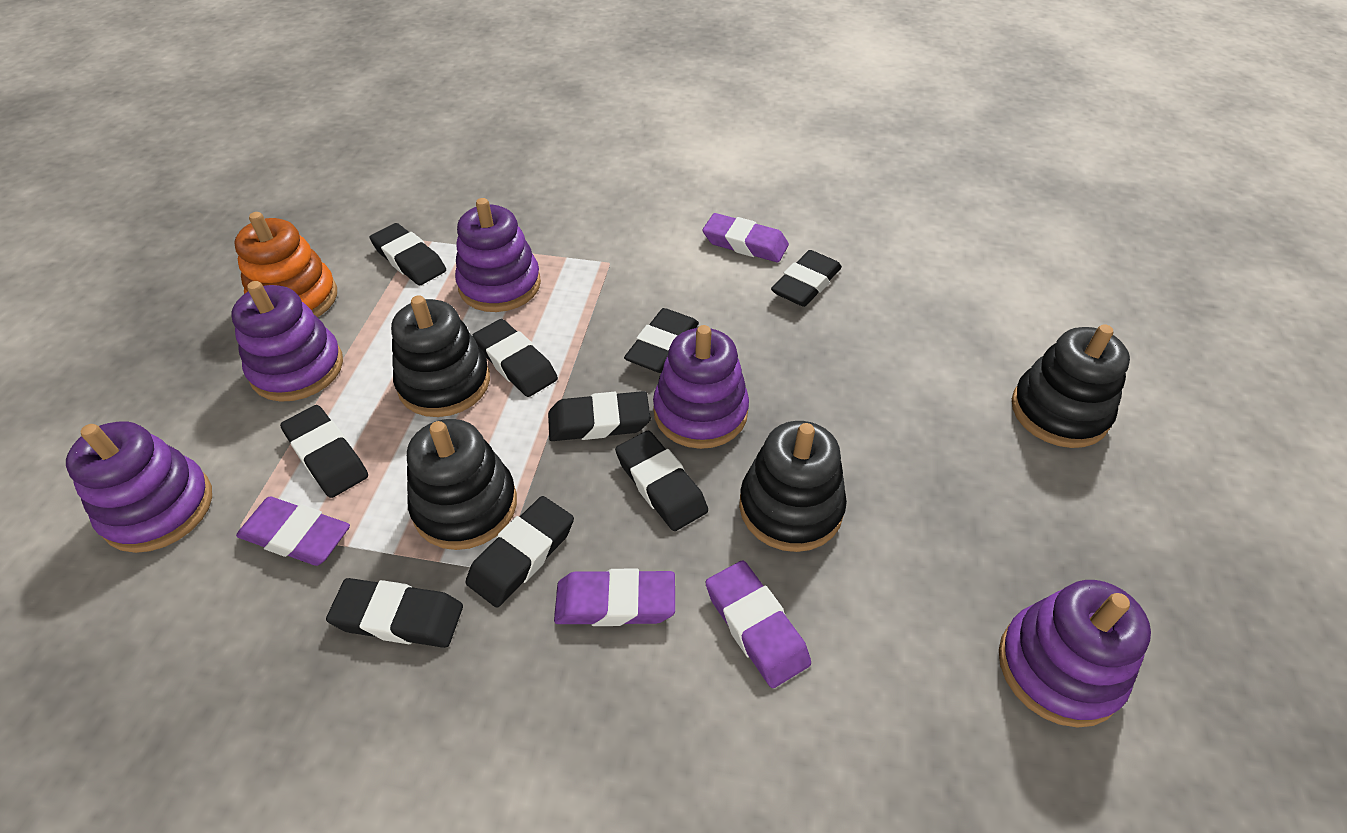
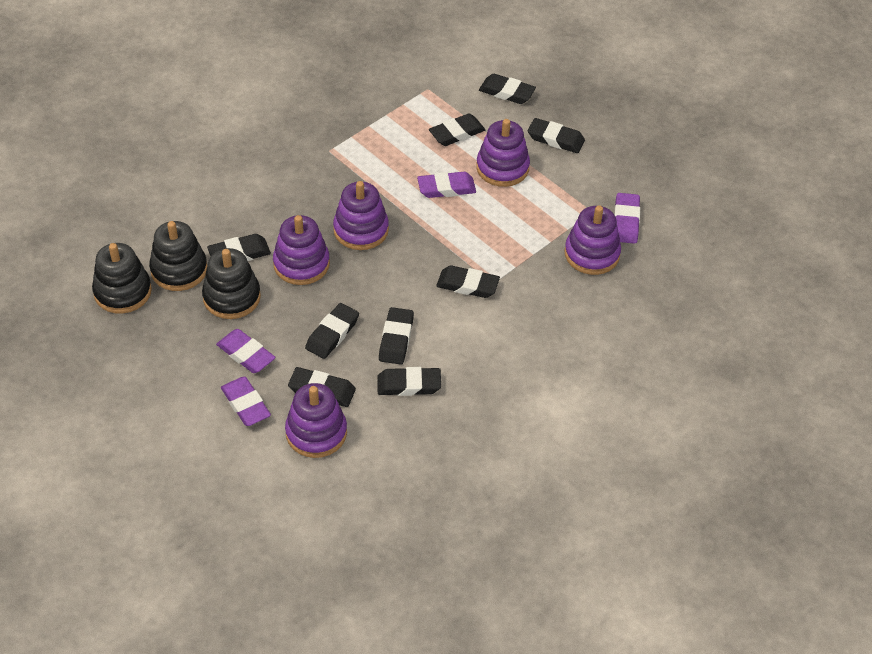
black stacking toy: 4 -> 3
orange stacking toy: 1 -> 0

